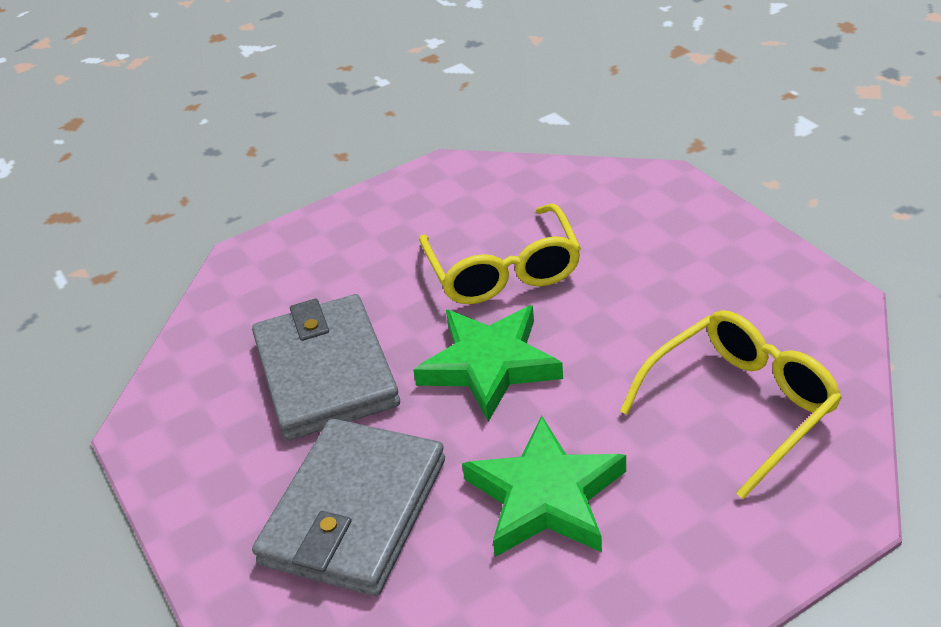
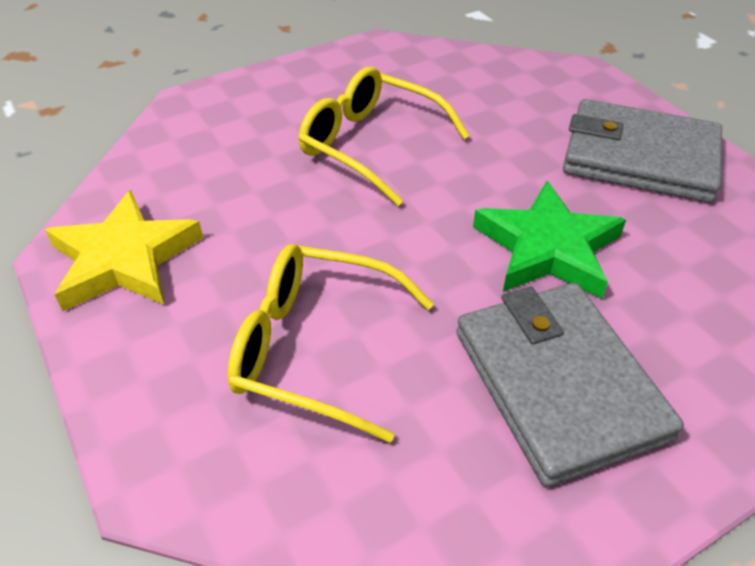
green star: 2 -> 1
yellow star: 0 -> 1

